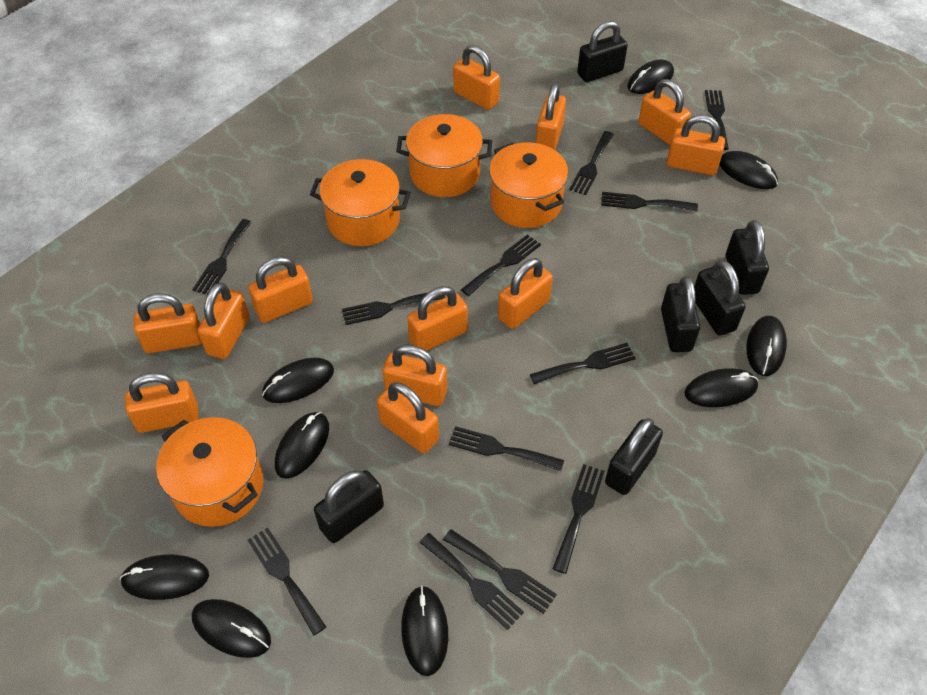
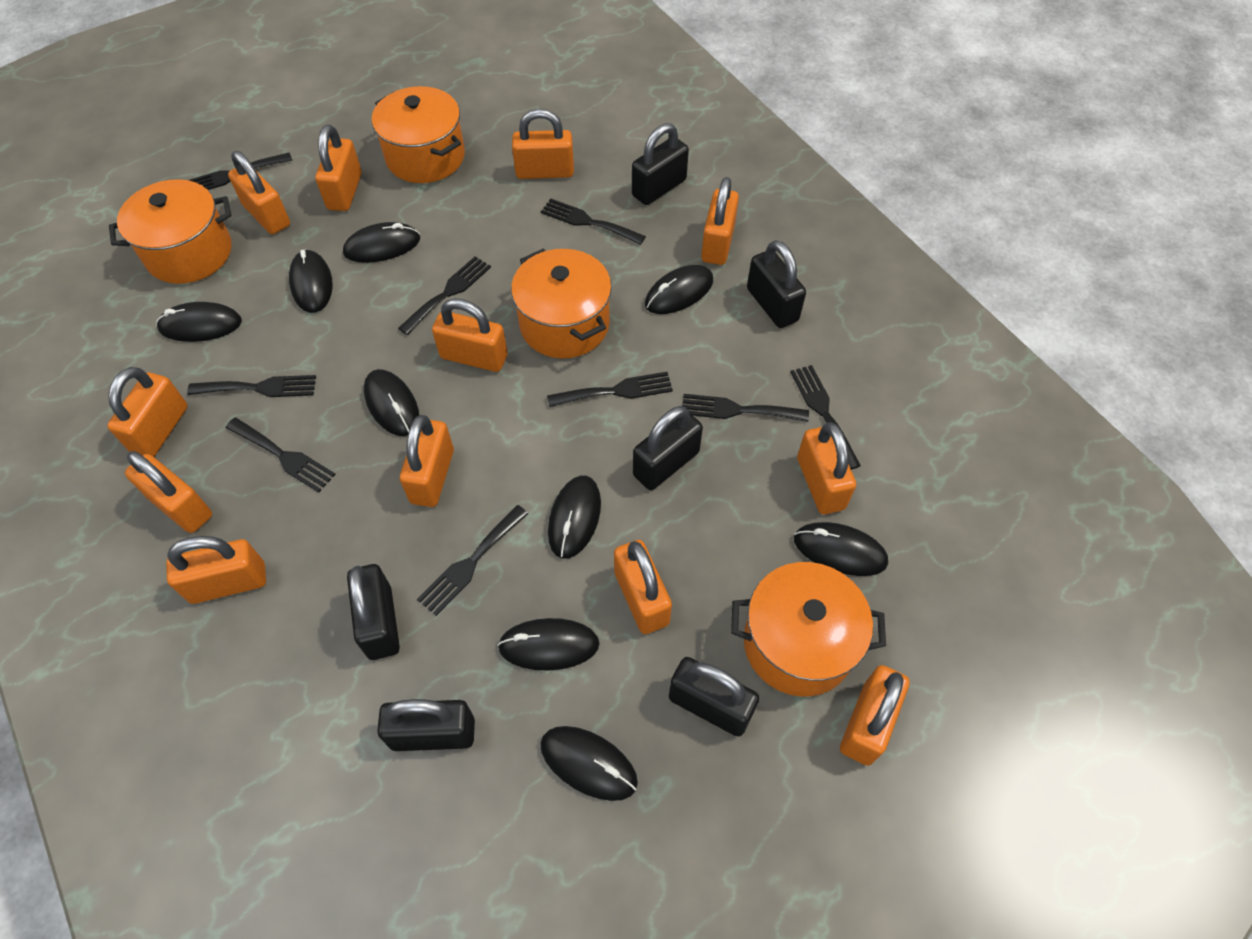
black fork: 12 -> 9

